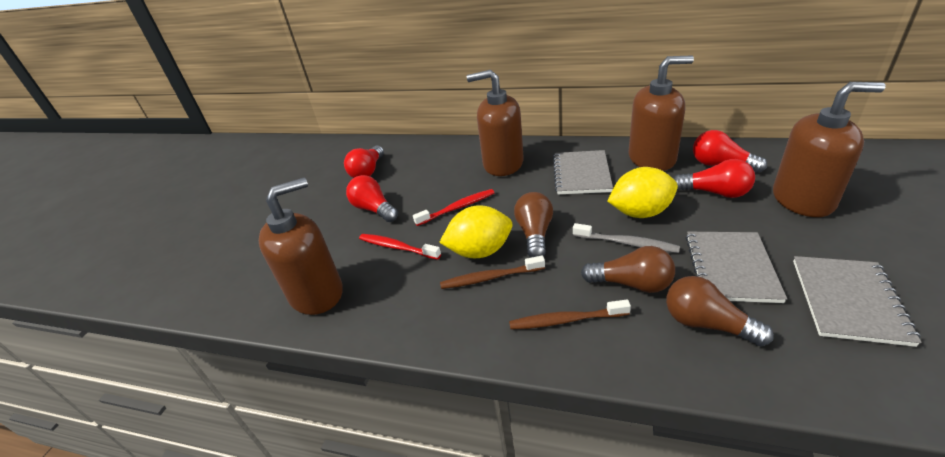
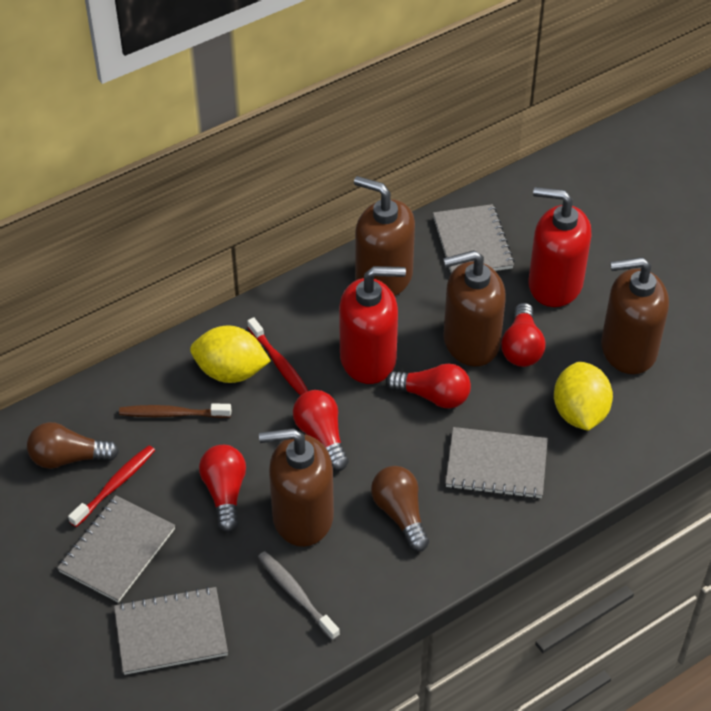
brown light bulb: 3 -> 2
brown toothbrush: 2 -> 1
grey notebook: 3 -> 4
red soap dispenser: 0 -> 2

